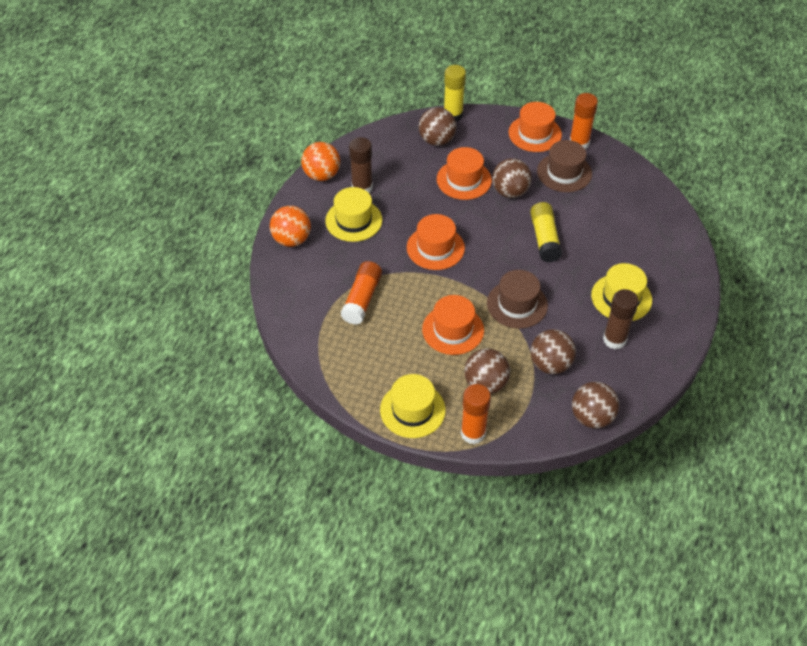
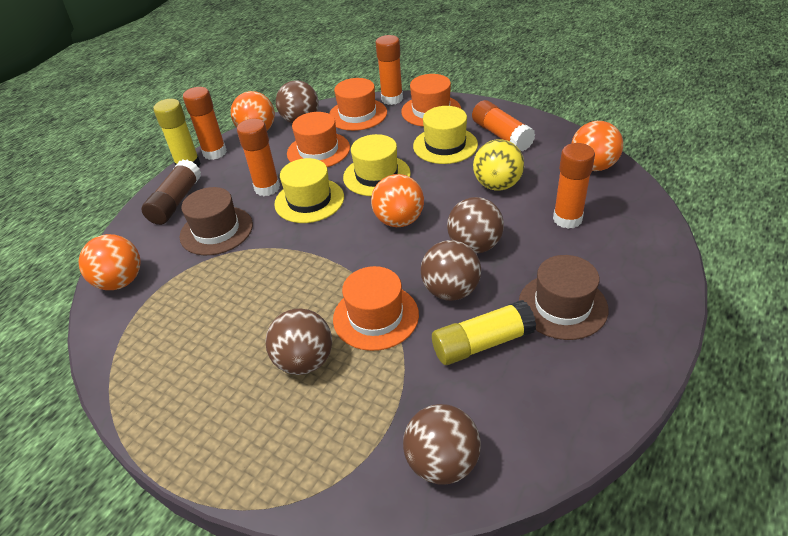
brown glue stick: 2 -> 1
orange ball: 2 -> 4
orange glue stick: 3 -> 5
yellow ball: 0 -> 1

